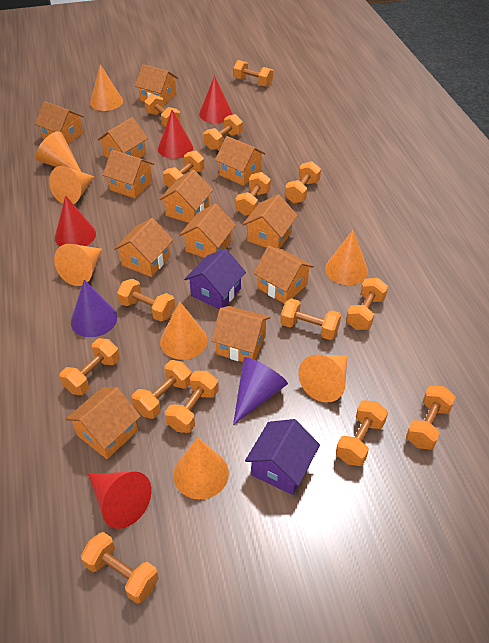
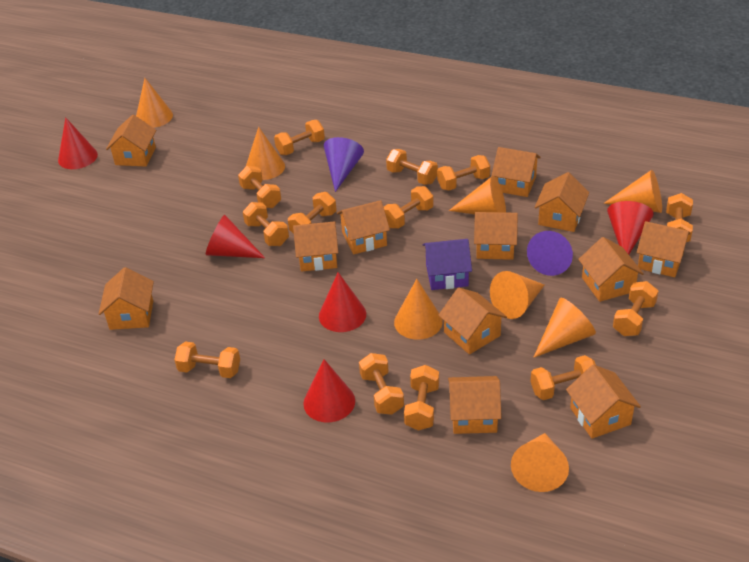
orange dumbbell: 15 -> 13
purple house: 2 -> 1
red cone: 4 -> 5

